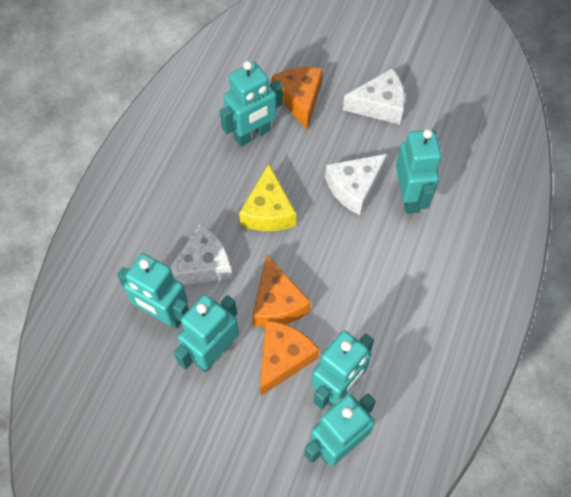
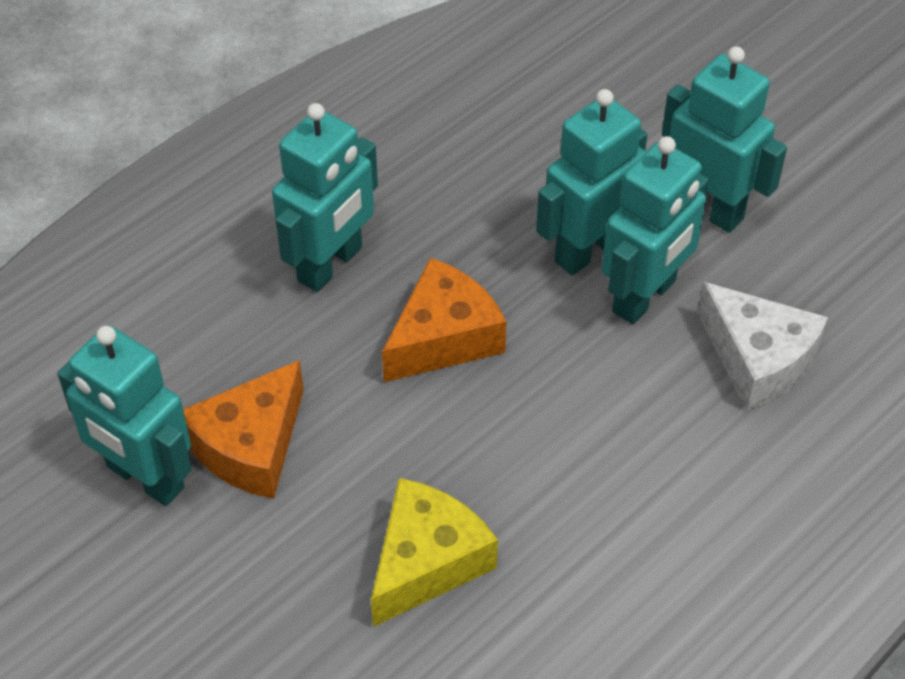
orange cheese: 3 -> 2
turquoise robot: 6 -> 5
white cheese: 3 -> 1

